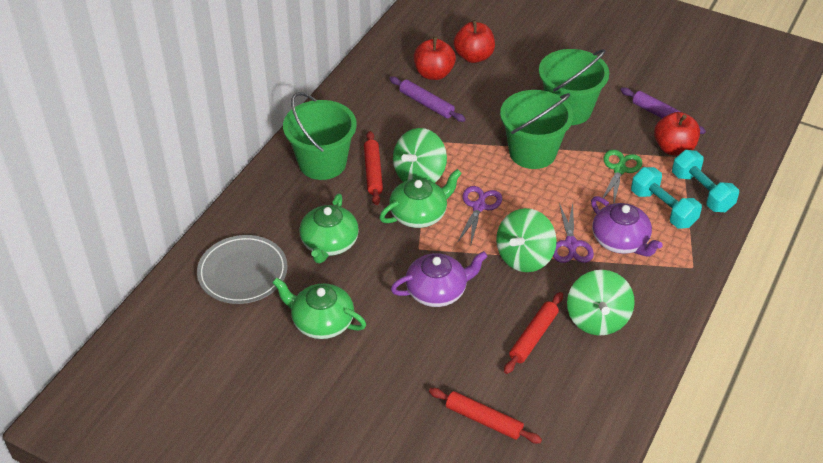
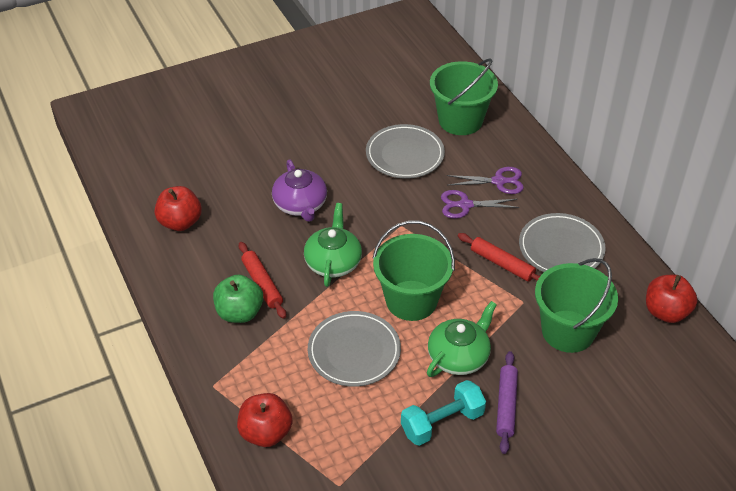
green apple: 0 -> 1
green scissors: 1 -> 0
green spinning top: 3 -> 0
green teapot: 3 -> 2
grey plate: 1 -> 3
purple rolling pin: 2 -> 1
purple teapot: 2 -> 1
red rolling pin: 3 -> 2
turquoise dumbbell: 2 -> 1

